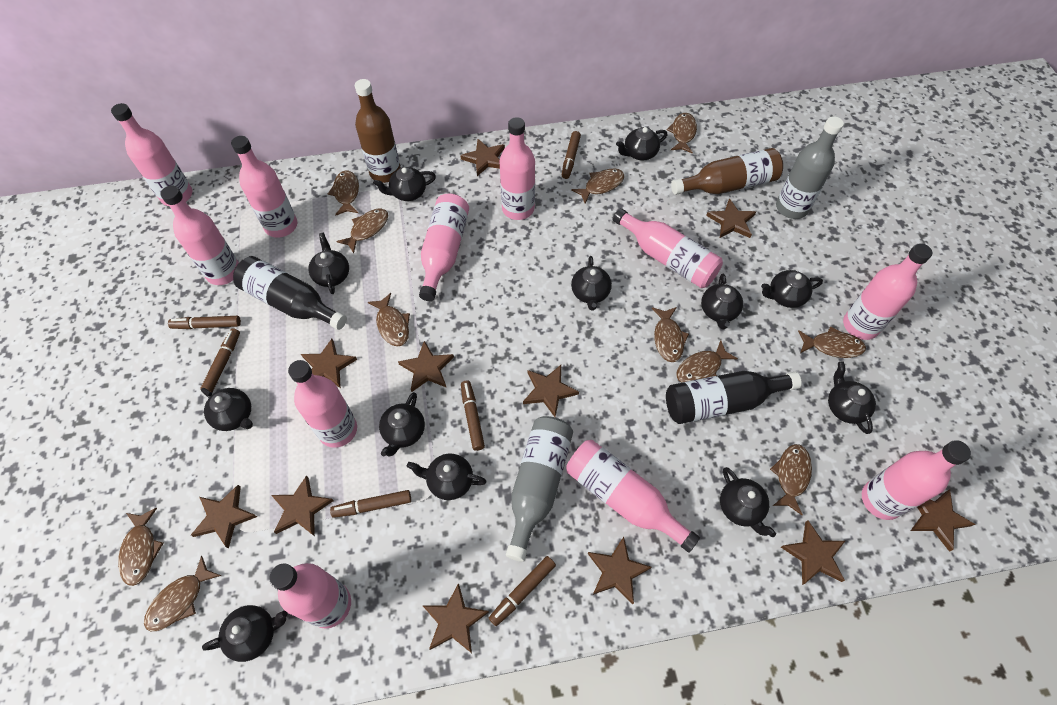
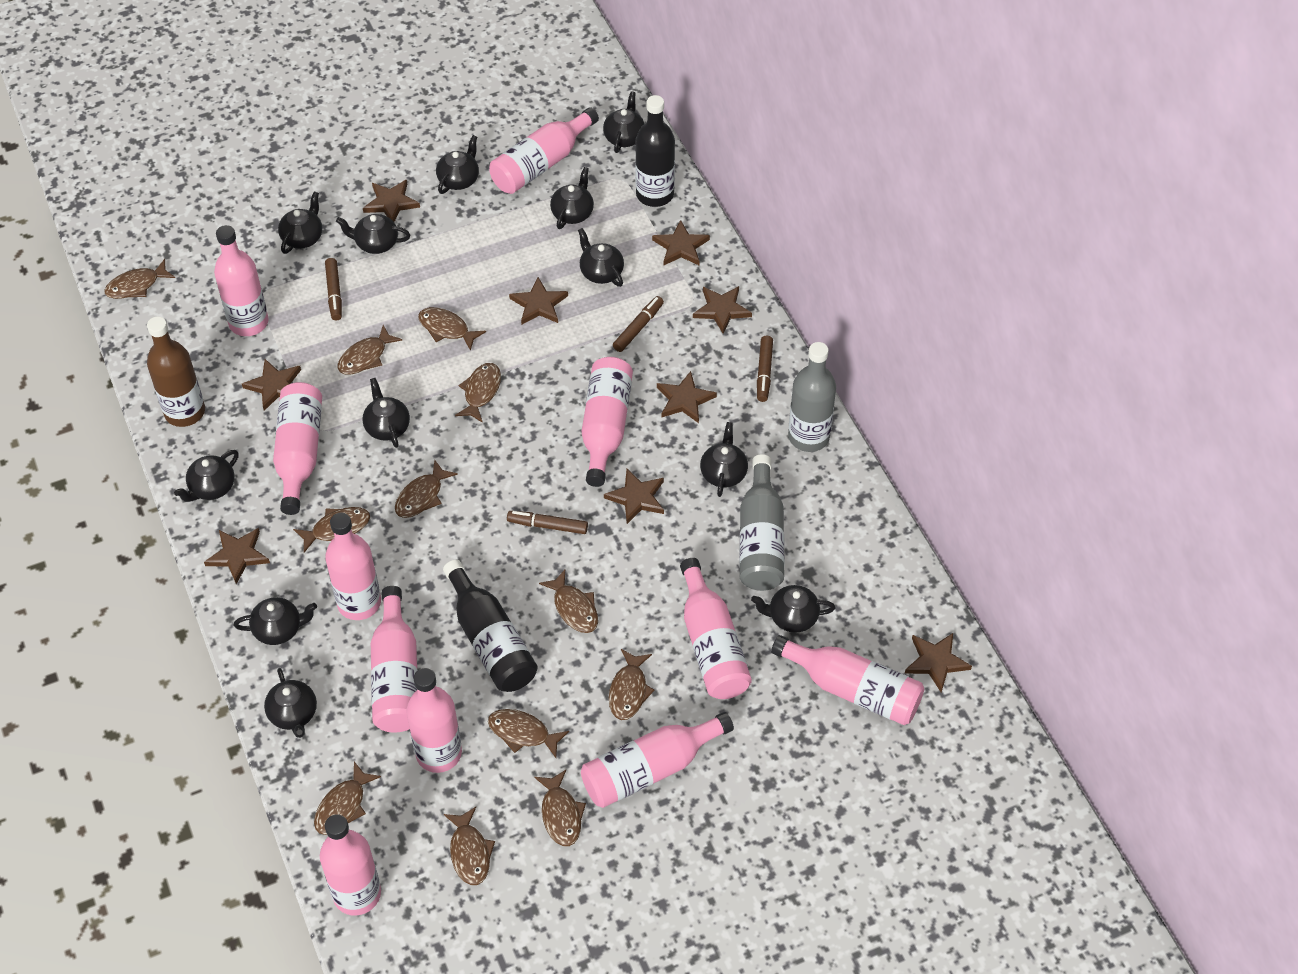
brown bottle: 2 -> 1
brown fish: 11 -> 12
brown marker: 6 -> 4
brown star: 11 -> 9

